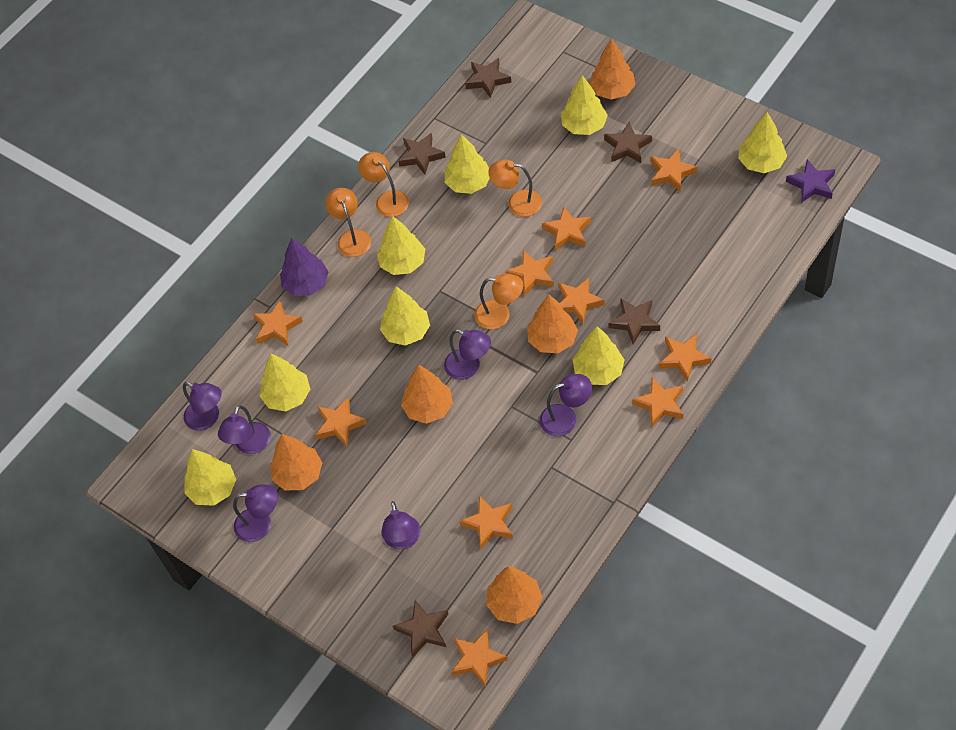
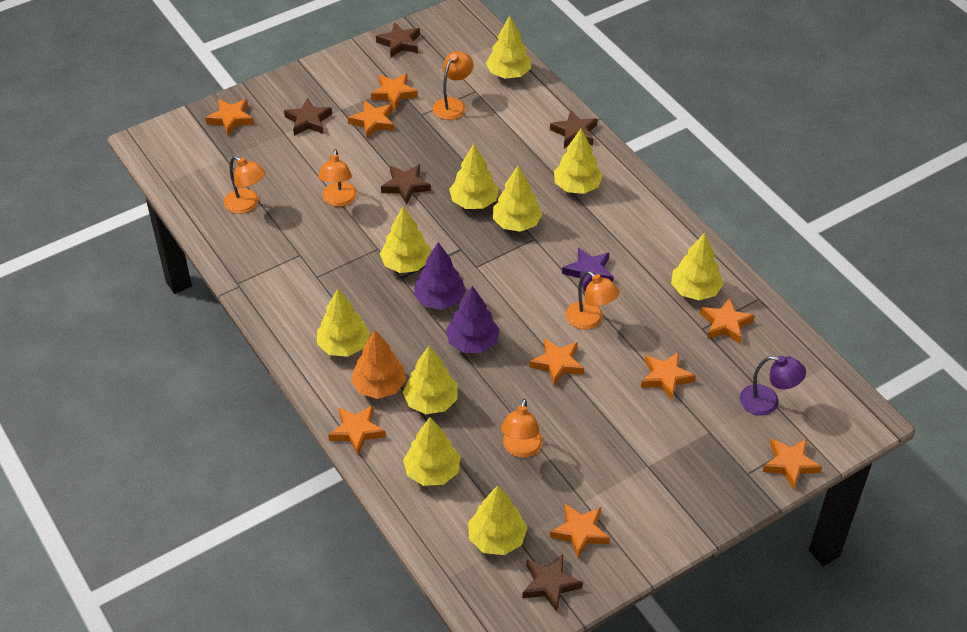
orange lamp: 4 -> 5
orange star: 10 -> 9
orange tree: 5 -> 1
purple lamp: 6 -> 1
purple tree: 1 -> 2
yellow tree: 8 -> 10

